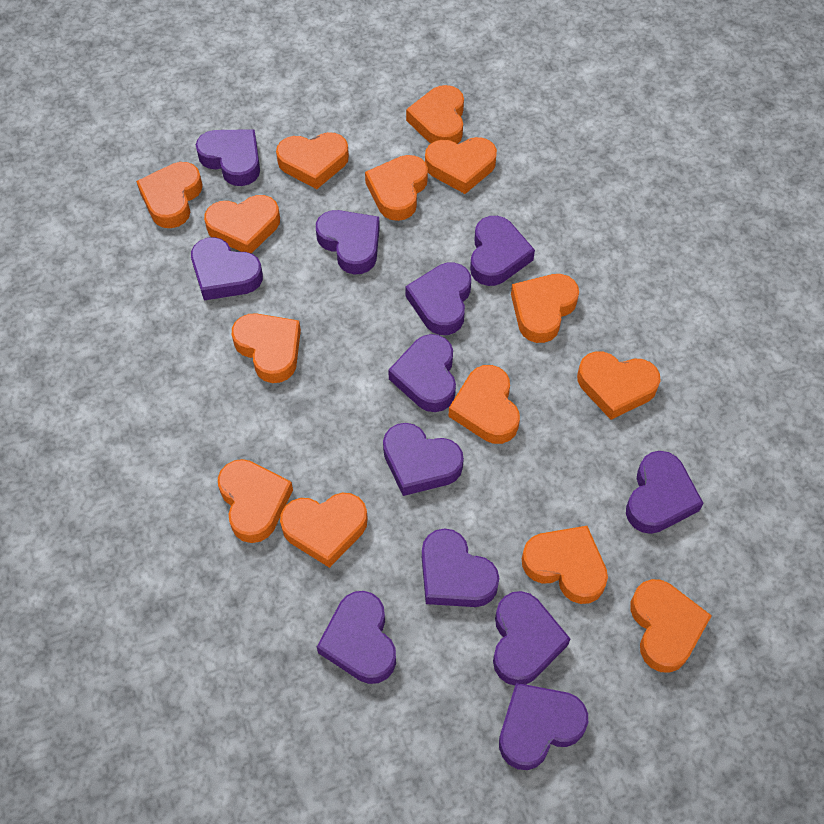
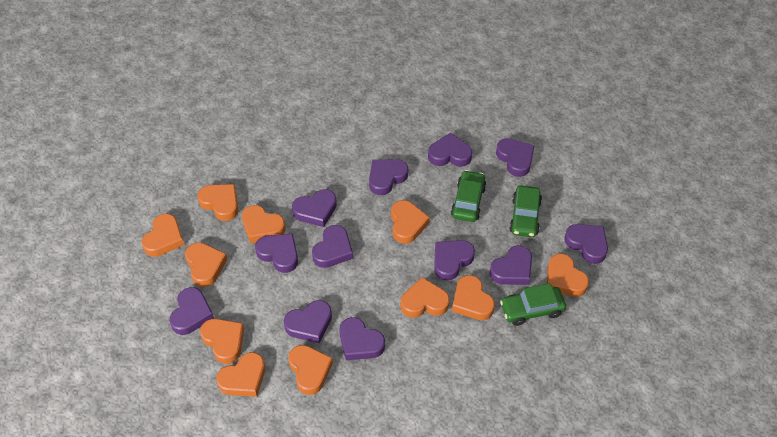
green car: 0 -> 3
orange heart: 14 -> 11

